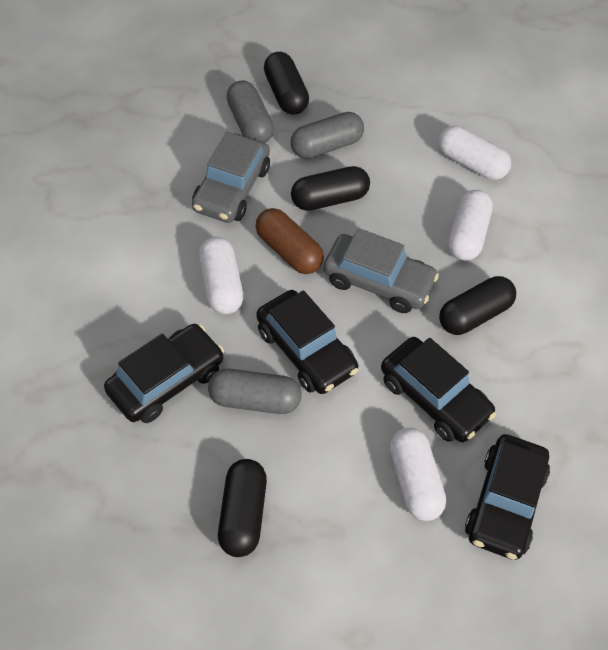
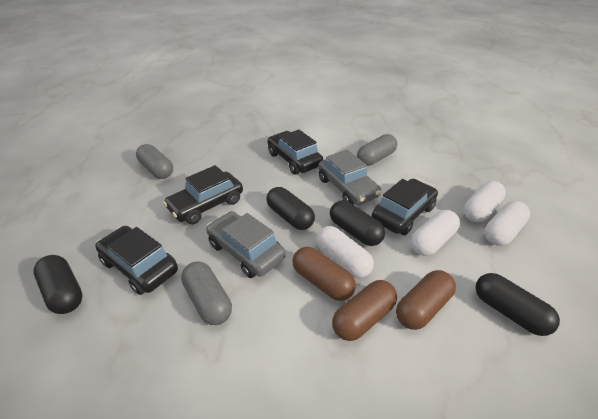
brown capsule: 1 -> 3

